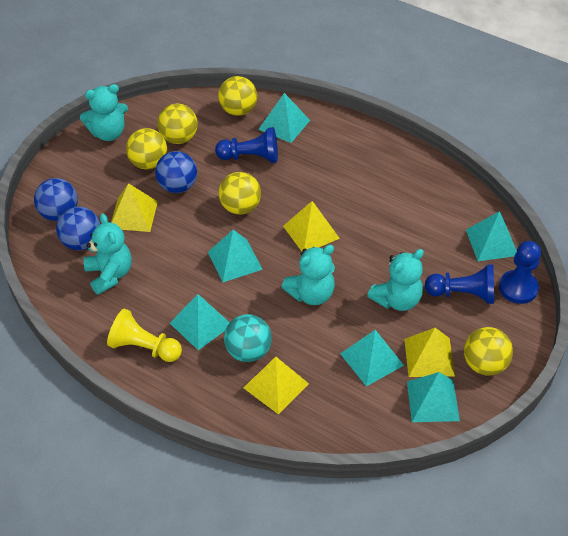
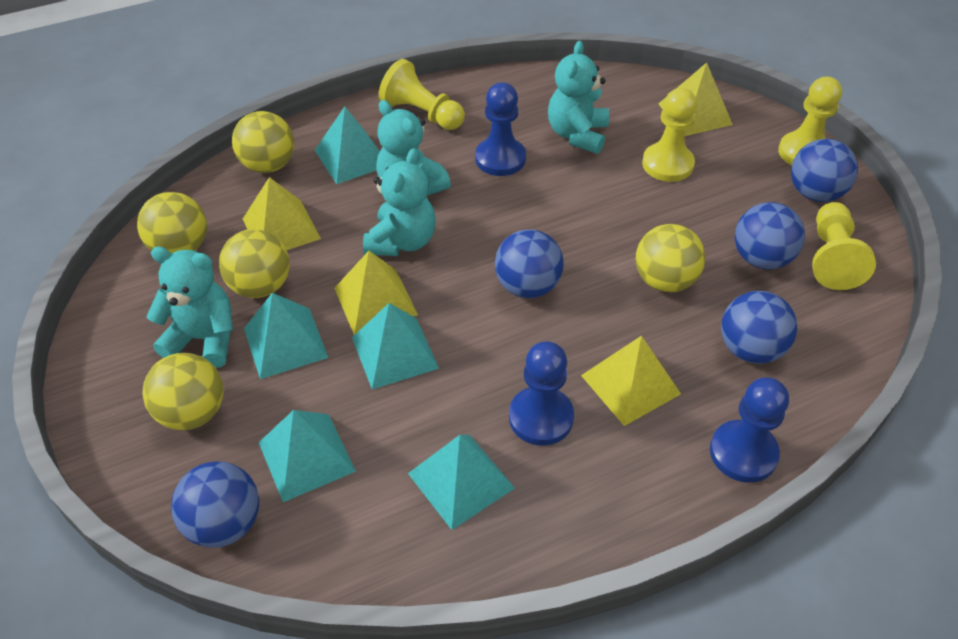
blue ball: 3 -> 5
turquoise ball: 1 -> 0
turquoise pyramid: 6 -> 5
yellow pawn: 1 -> 4

